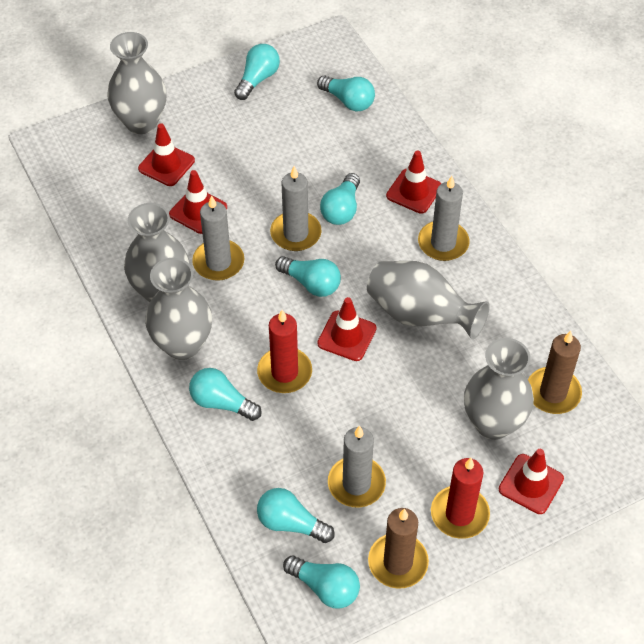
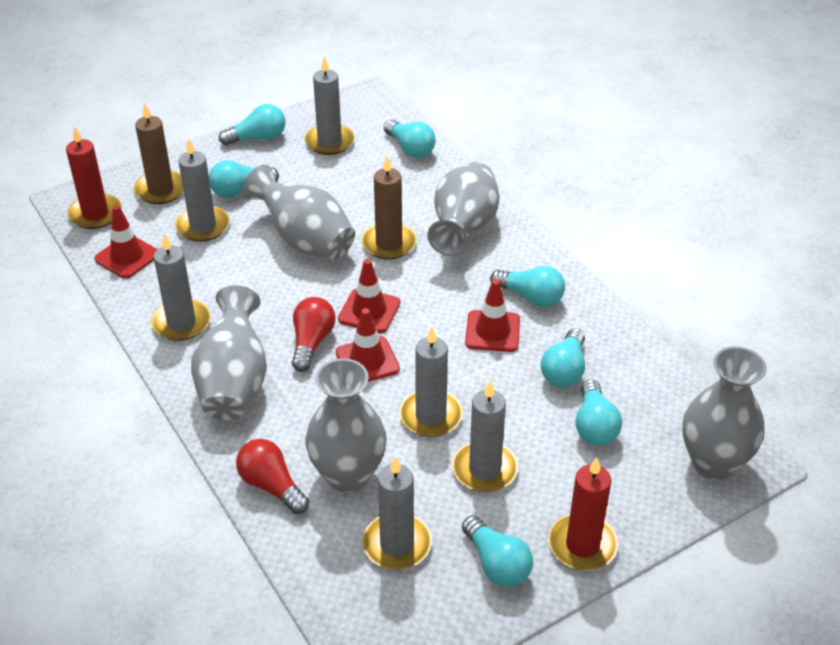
grey candle: 4 -> 6
red light bulb: 0 -> 2
red traffic cone: 5 -> 4

